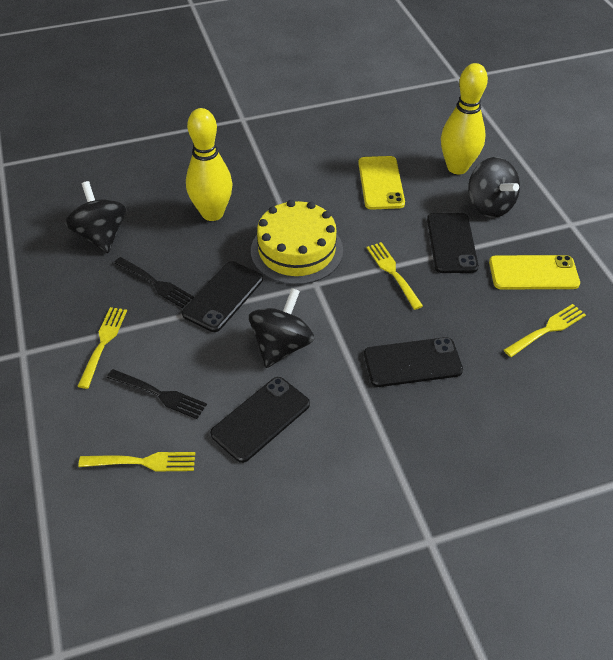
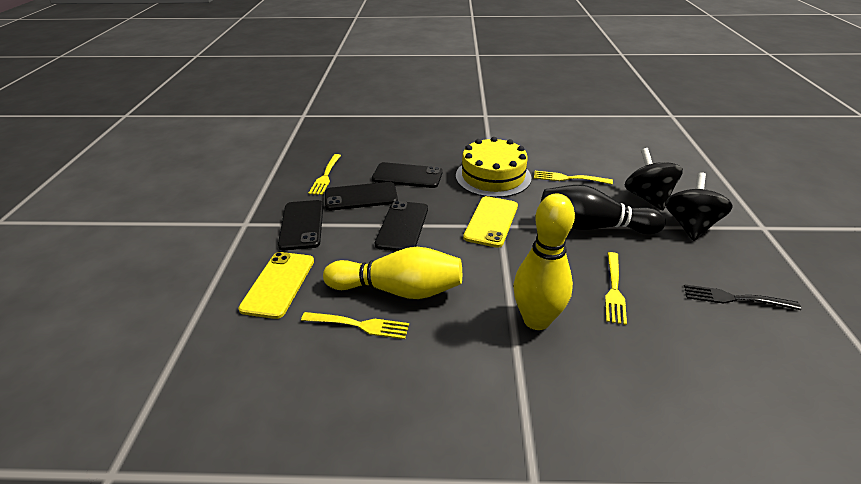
black bowling pin: 0 -> 1
black fork: 2 -> 1
black spinning top: 3 -> 2

